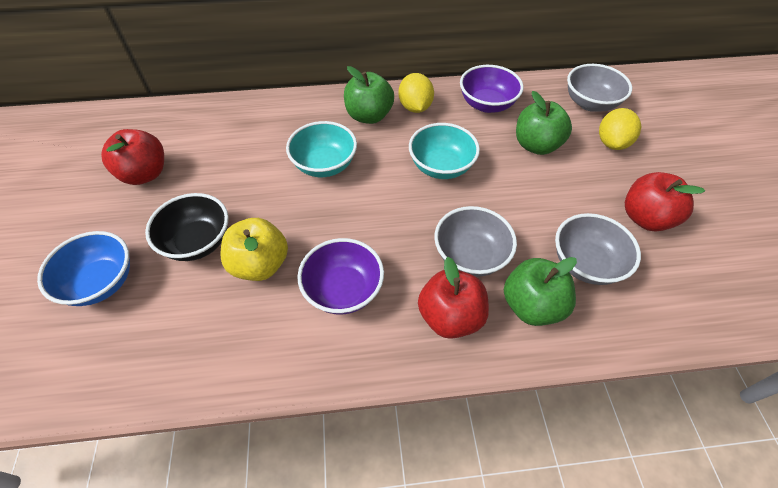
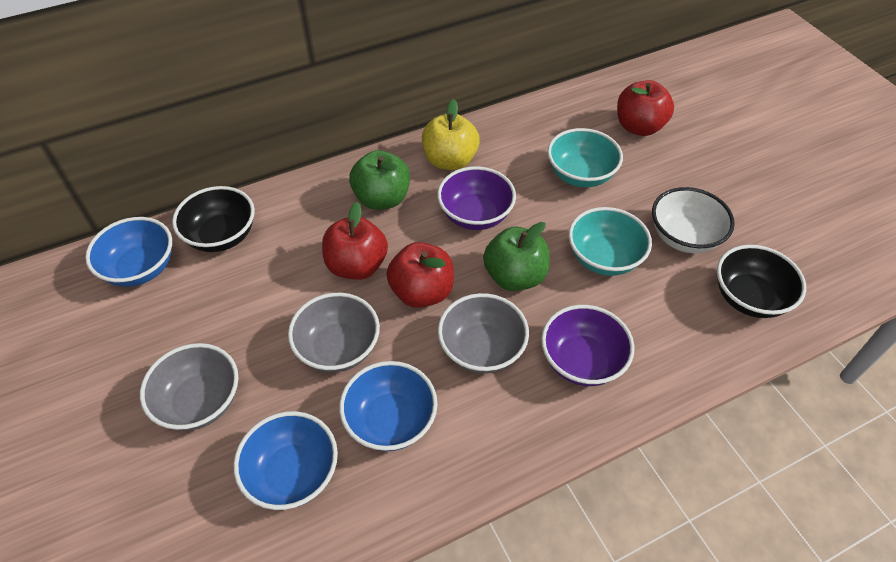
black bowl: 1 -> 2
blue bowl: 1 -> 3
green apple: 3 -> 2
white bowl: 0 -> 1
yellow lemon: 2 -> 0

